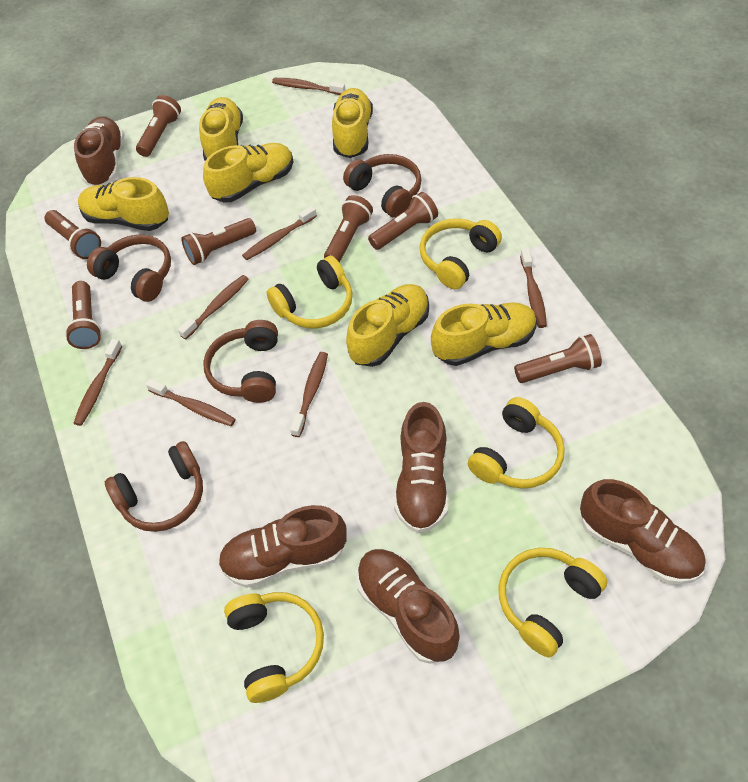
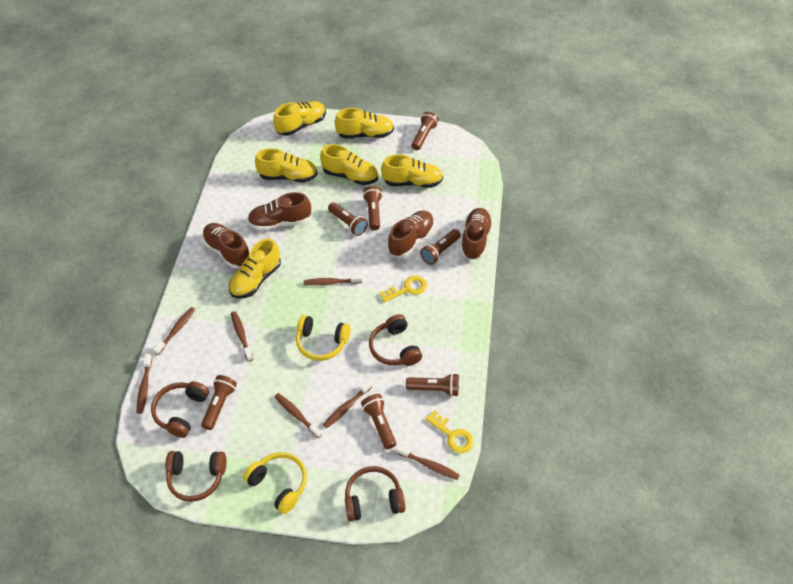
brown shoe: 5 -> 4
yellow headphones: 5 -> 2
yellow key: 0 -> 2

